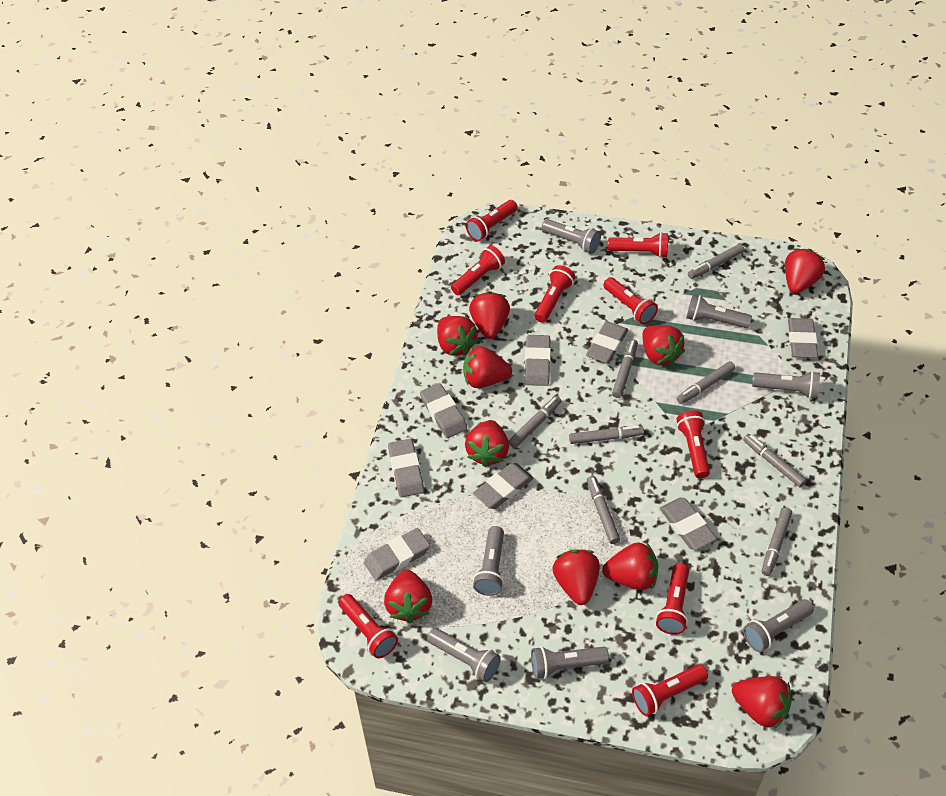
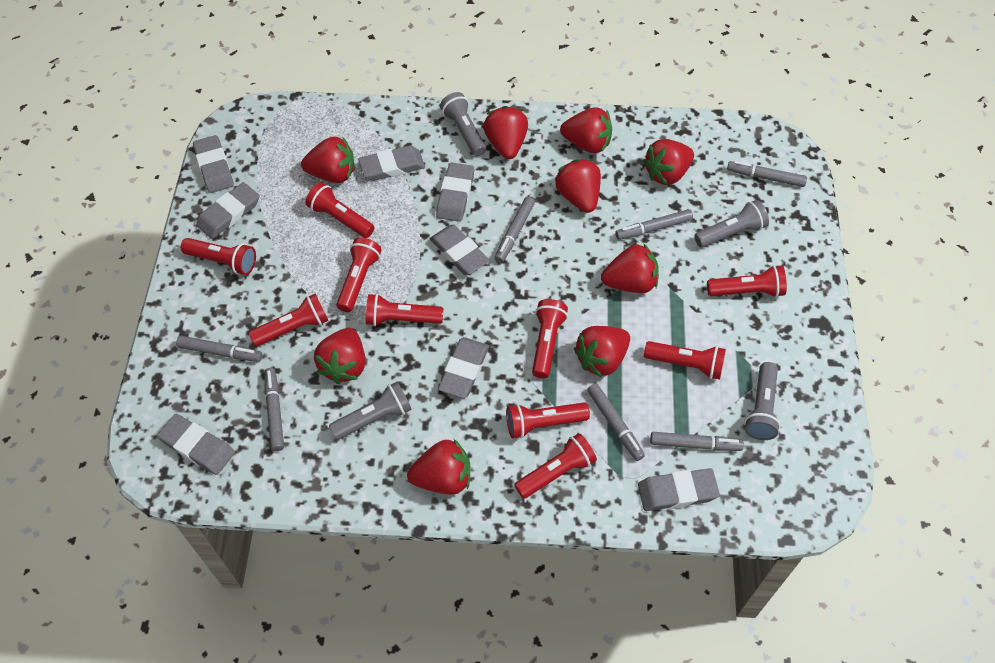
grey flashlight: 7 -> 4
grey marker: 8 -> 7
red flashlight: 9 -> 10
red strawberry: 10 -> 9

